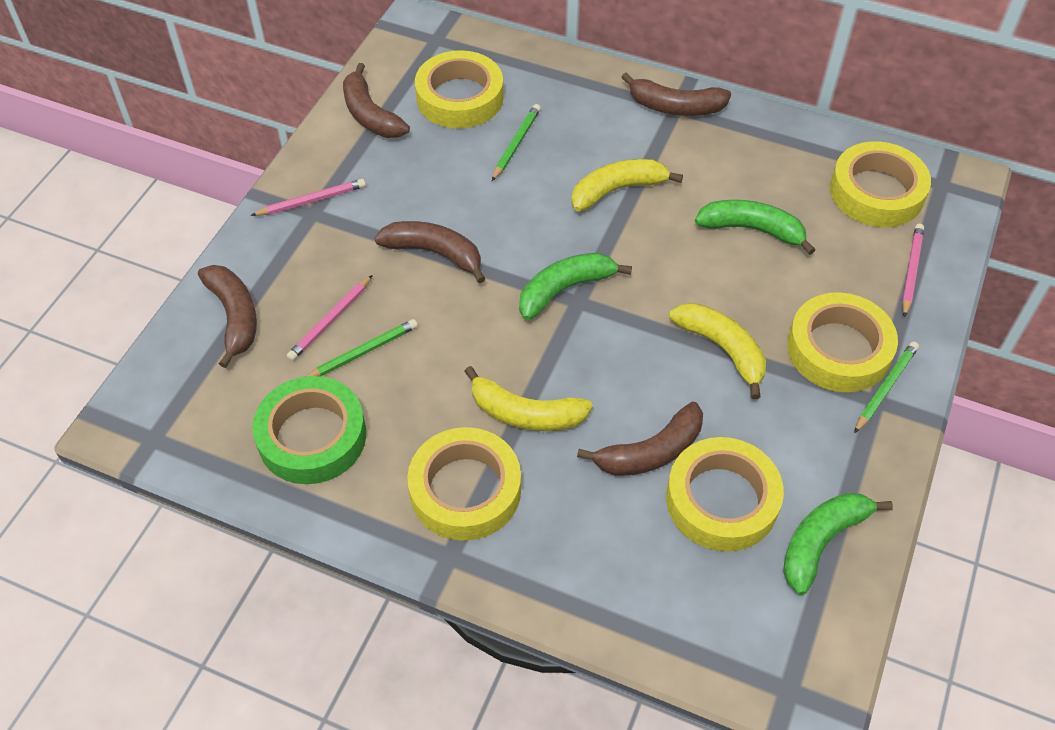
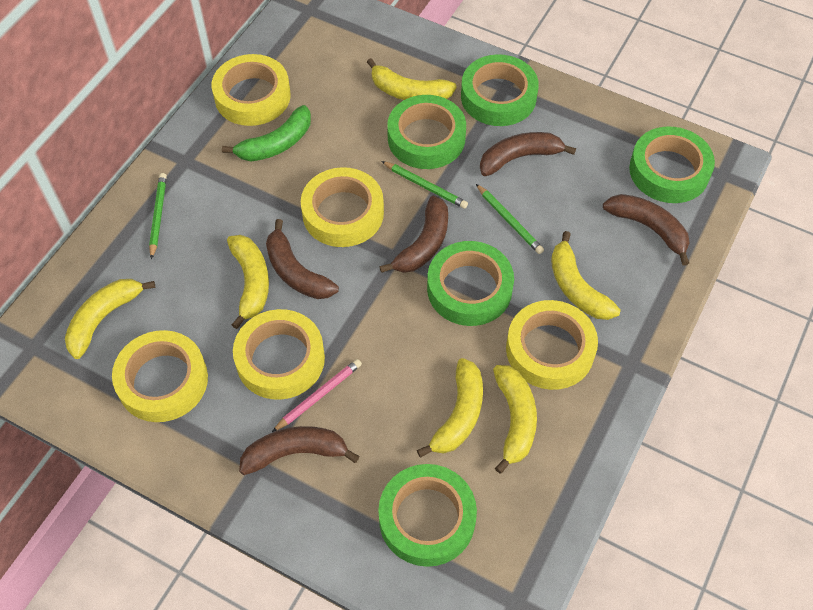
green banana: 3 -> 1
green tape: 1 -> 5
pink pencil: 3 -> 1
yellow banana: 3 -> 6

